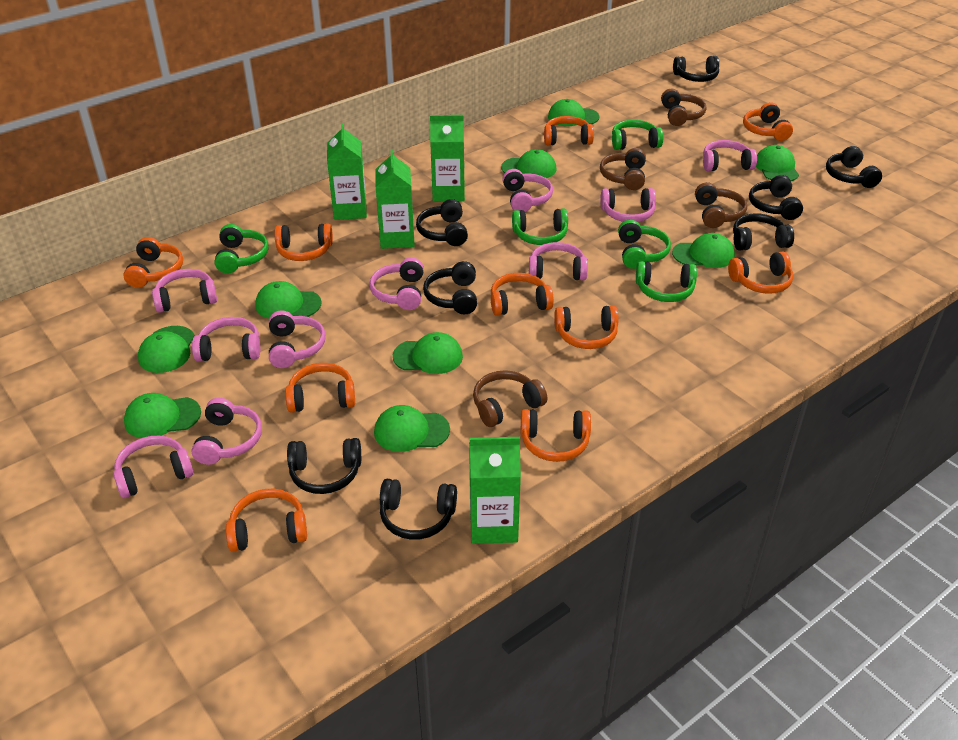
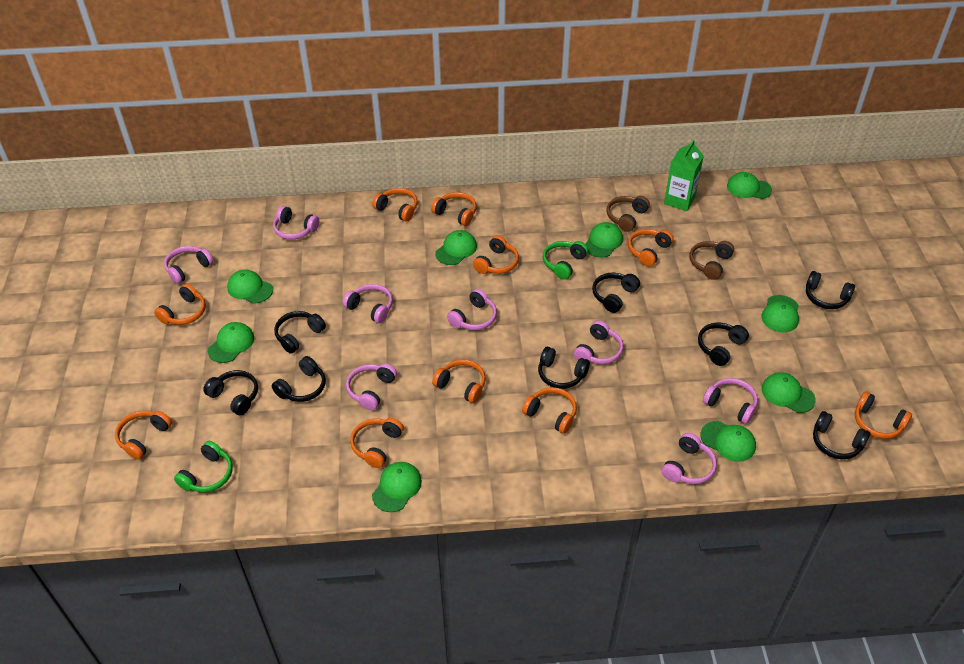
brown headphones: 4 -> 2
green carton: 4 -> 1
green headphones: 5 -> 2
pink headphones: 10 -> 8

